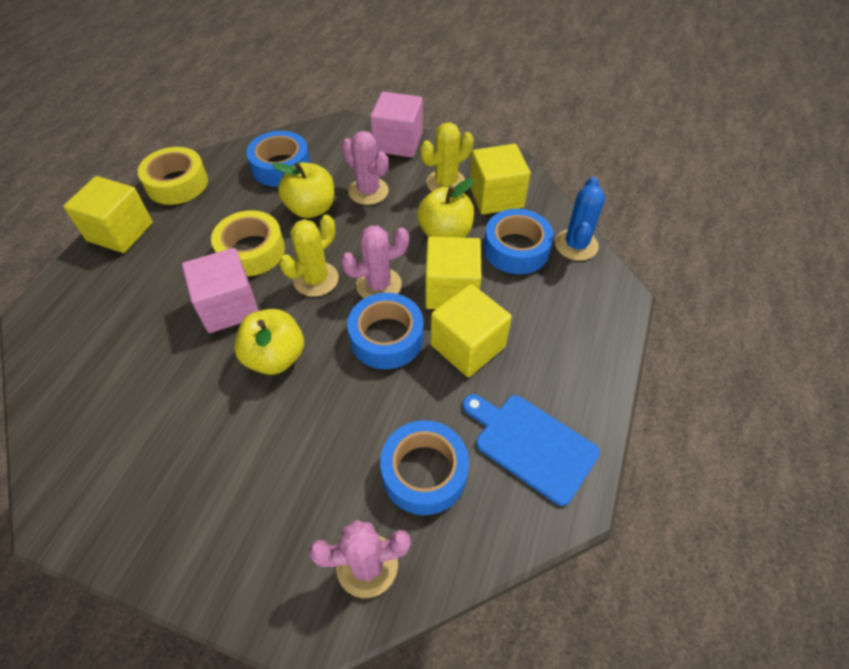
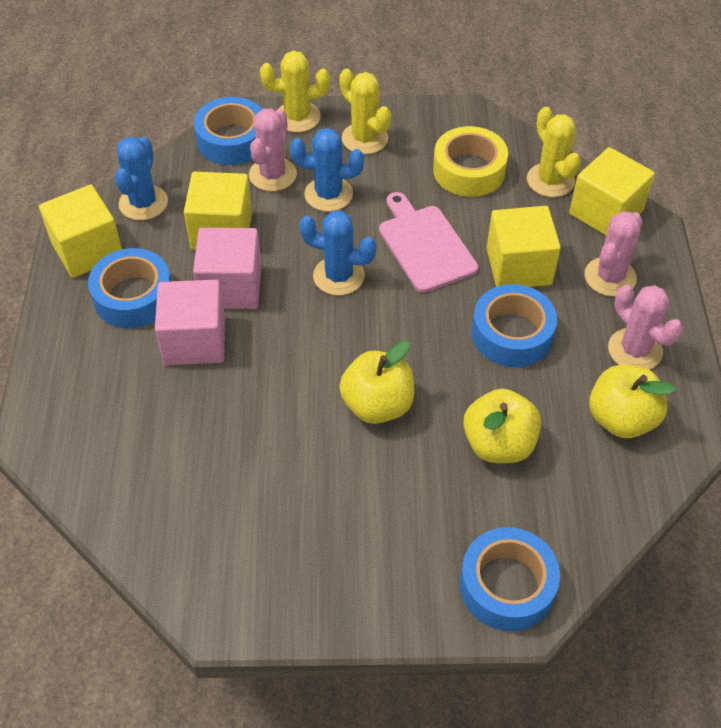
blue cactus: 1 -> 3
blue cutting board: 1 -> 0
pink cutting board: 0 -> 1
yellow cactus: 2 -> 3
yellow tape: 2 -> 1

